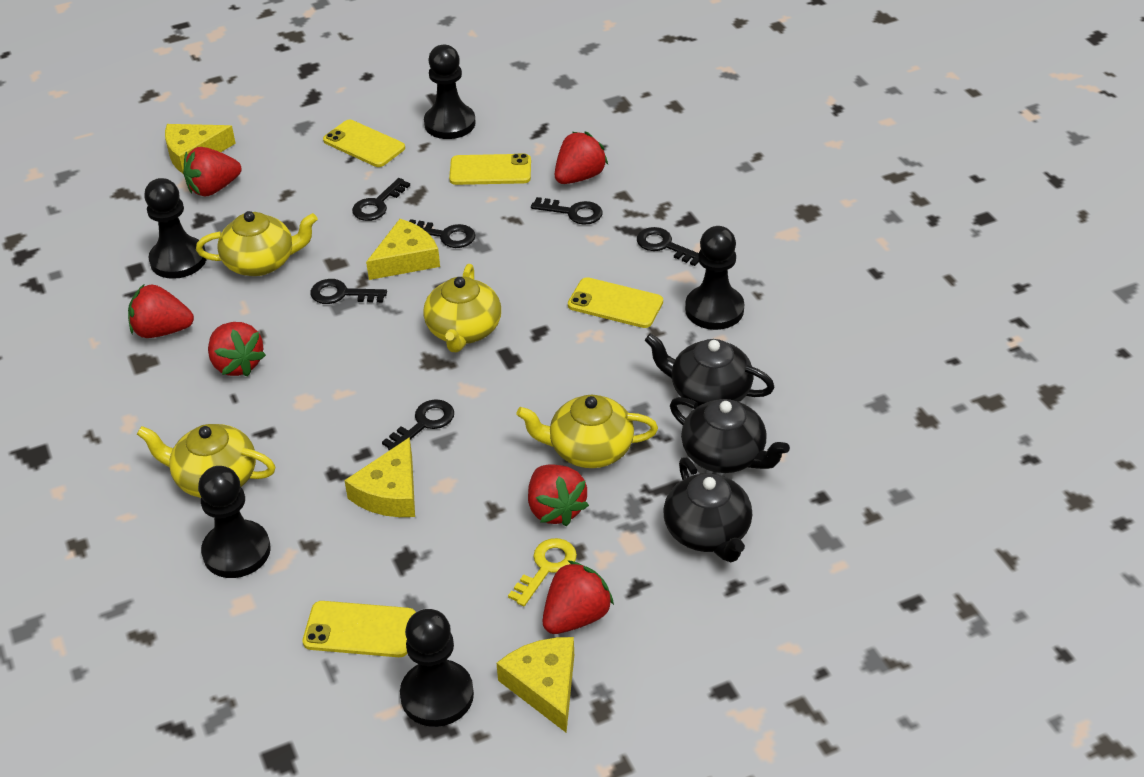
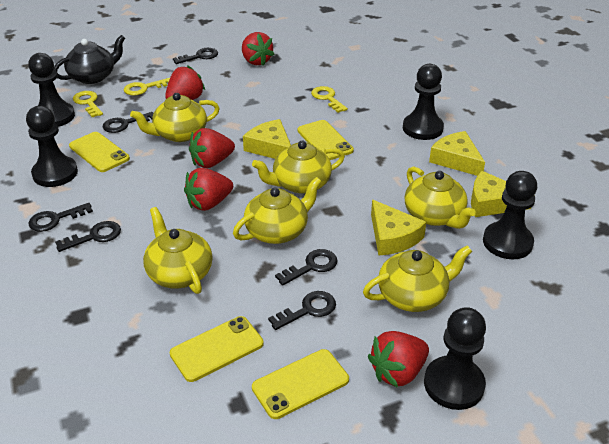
black teapot: 3 -> 1
red strawberry: 6 -> 5
yellow key: 1 -> 3
yellow teapot: 4 -> 6

